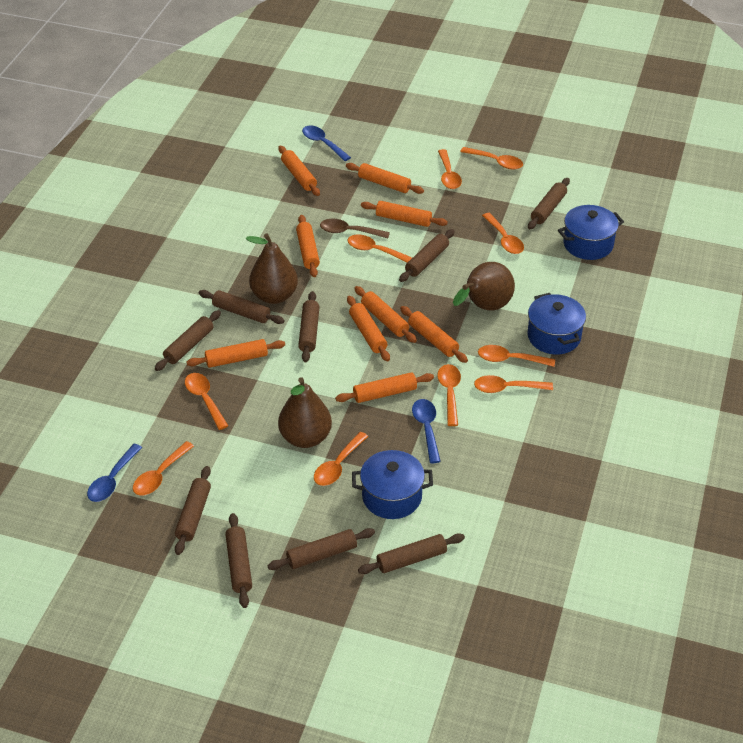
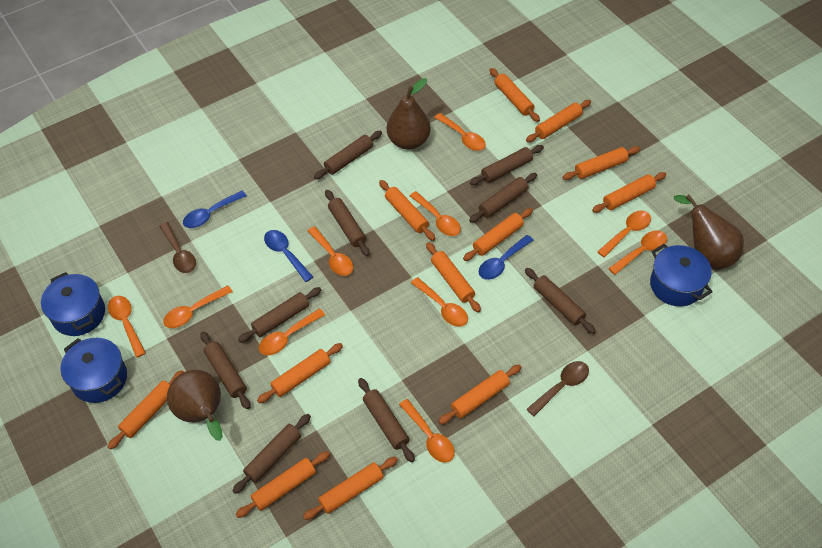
brown spoon: 1 -> 2
orange rolling pin: 9 -> 12

